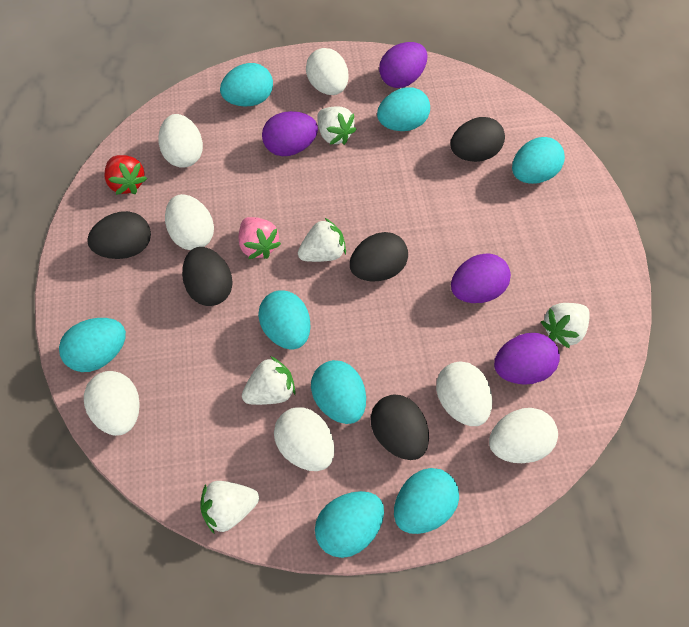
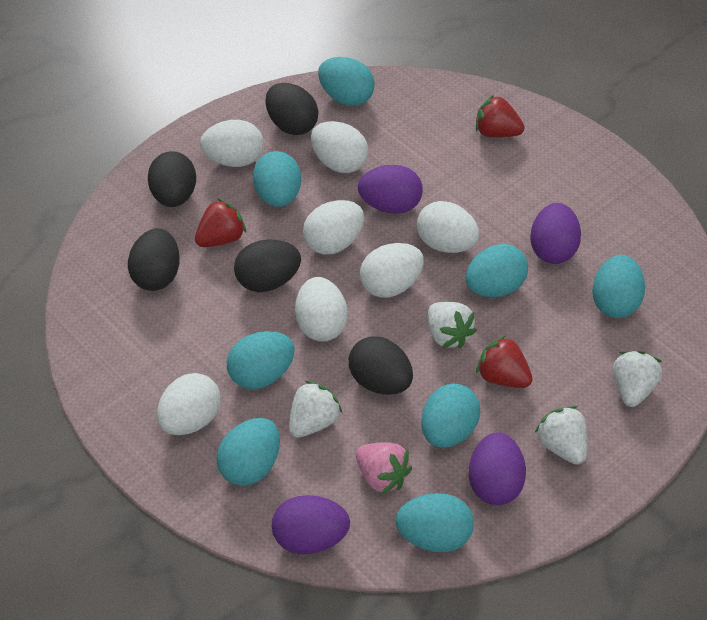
red strawberry: 1 -> 3
white strawberry: 5 -> 4

